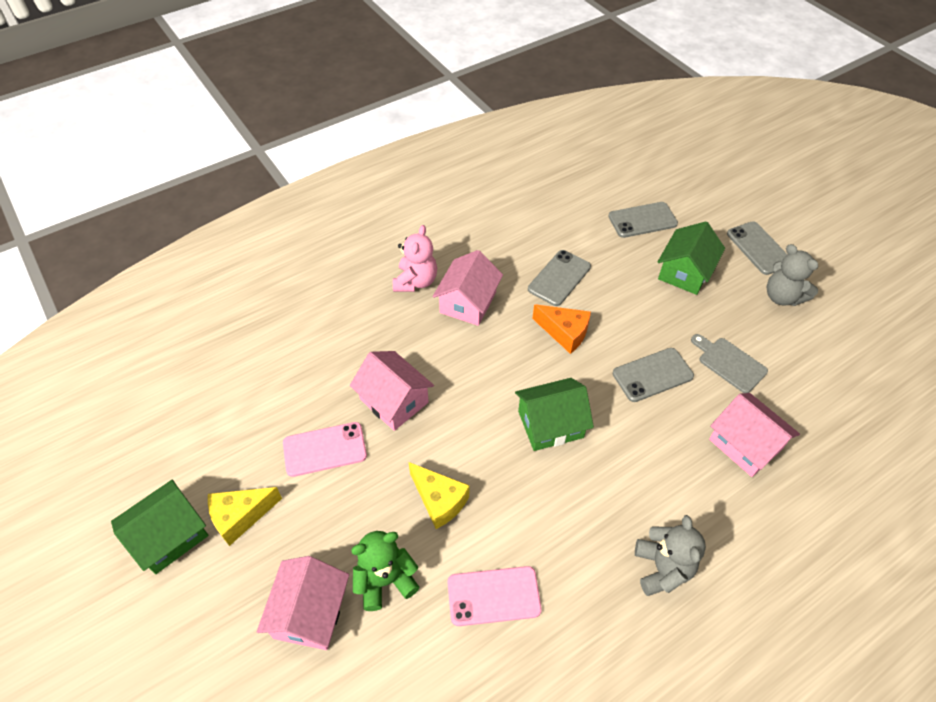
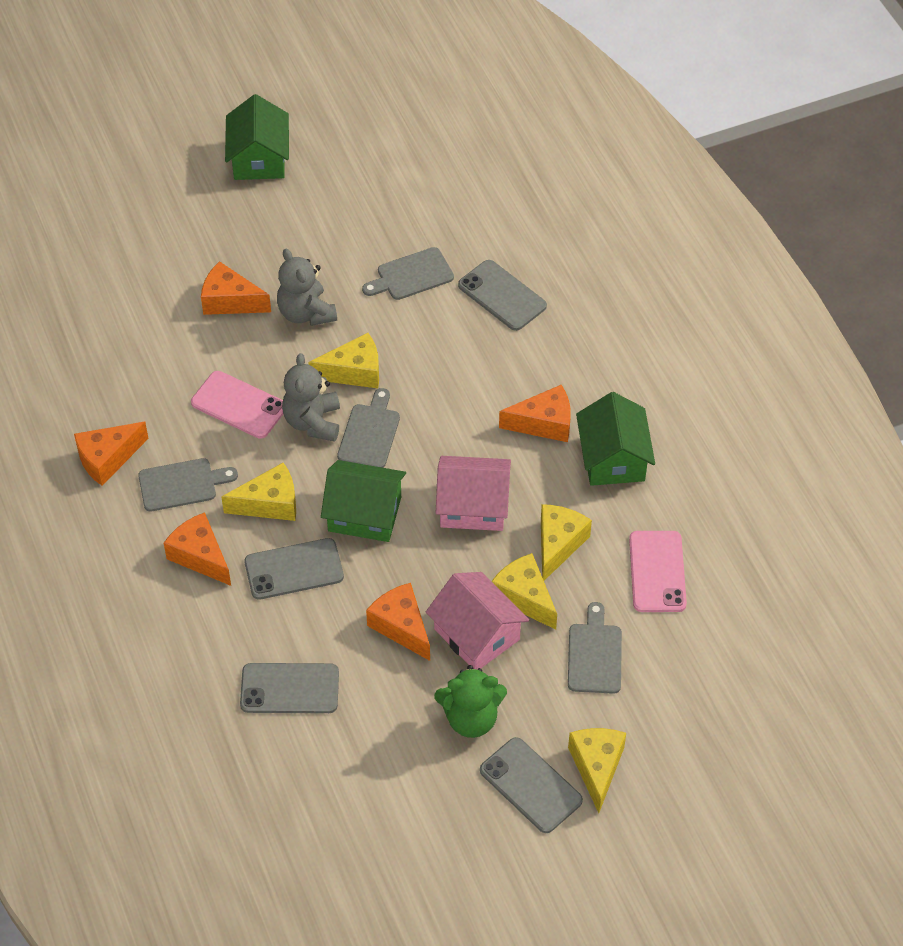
grey cutting board: 1 -> 4
orange cheese: 1 -> 5
pink house: 4 -> 2
pink teddy bear: 1 -> 0
yellow cheese: 2 -> 5

